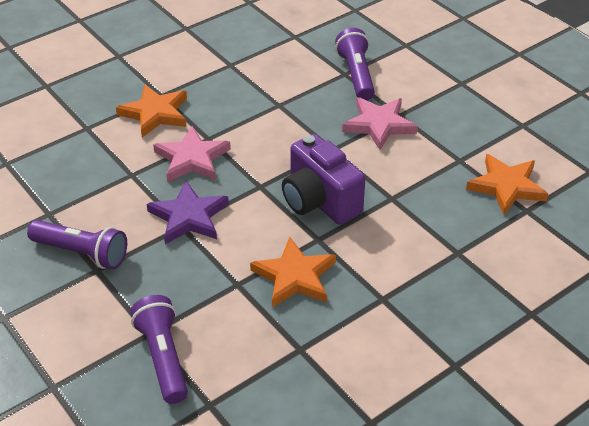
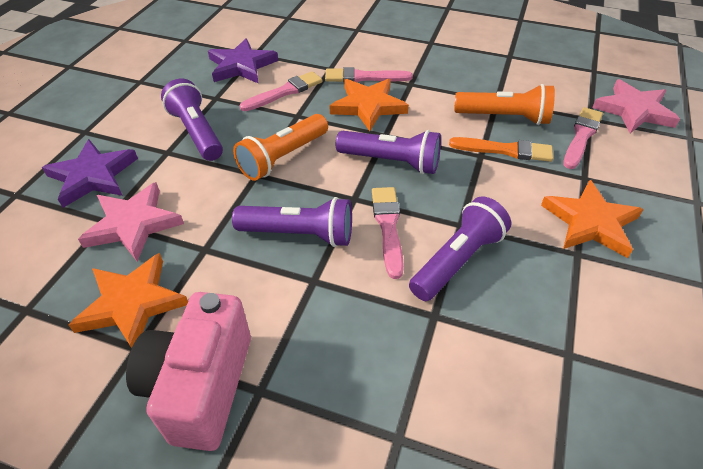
orange brush: 0 -> 1
orange flashlight: 0 -> 2
pink brush: 0 -> 4
pink camera: 0 -> 1
purple camera: 1 -> 0
purple flashlight: 3 -> 4
purple star: 1 -> 2

